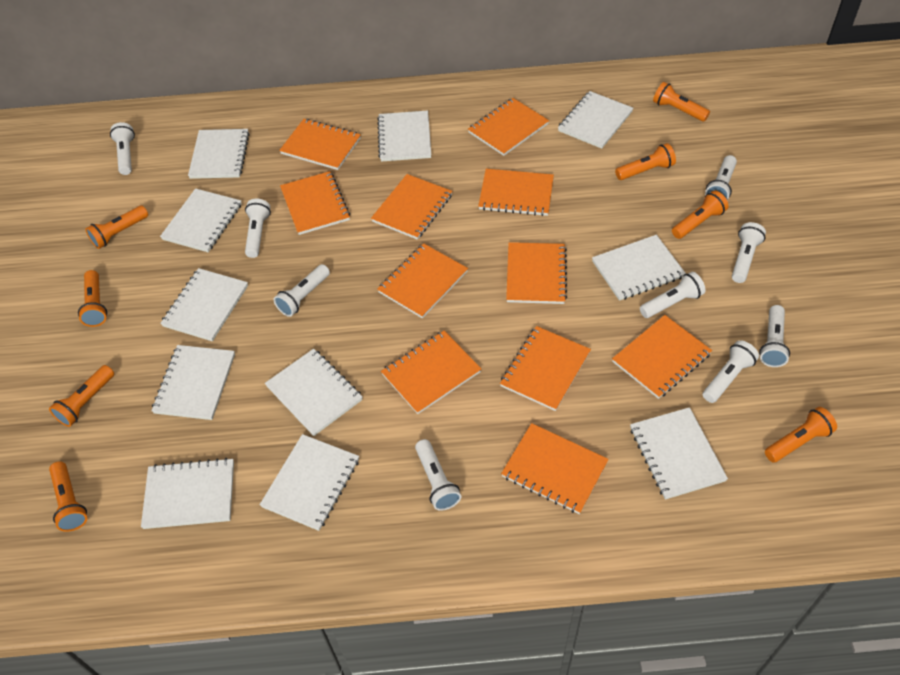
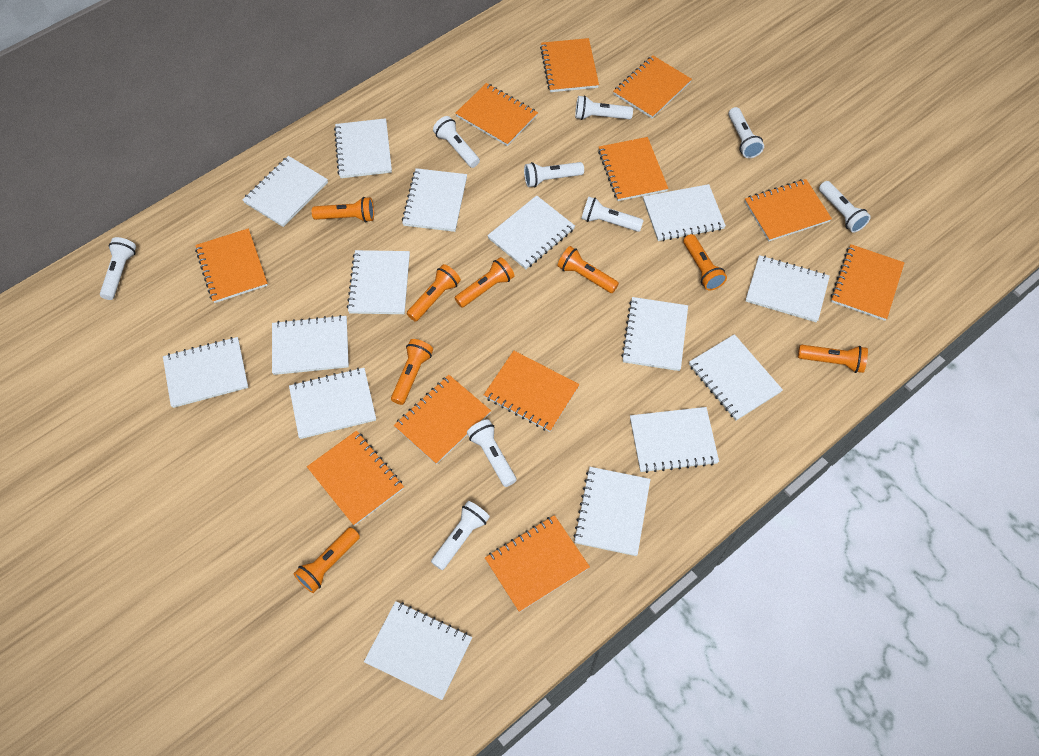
white notebook: 11 -> 15

